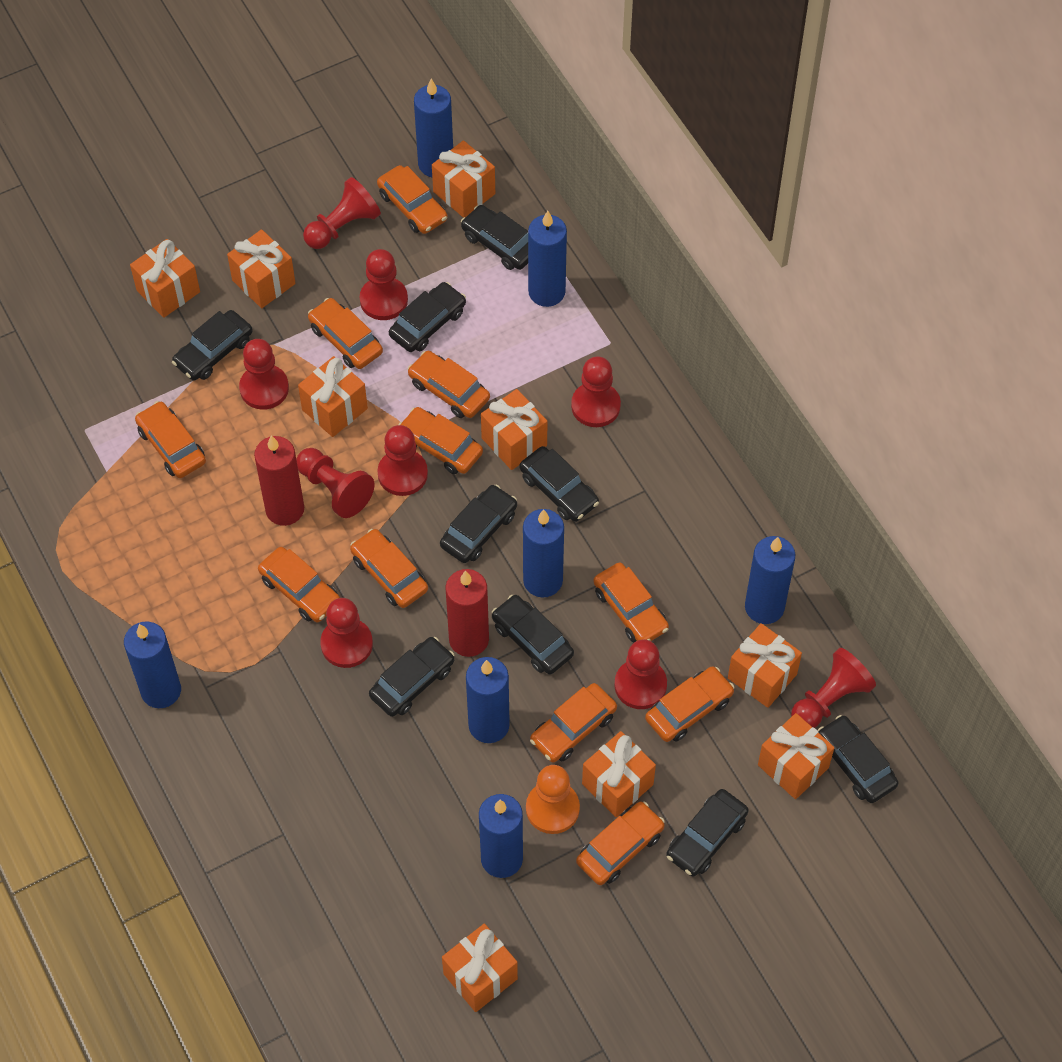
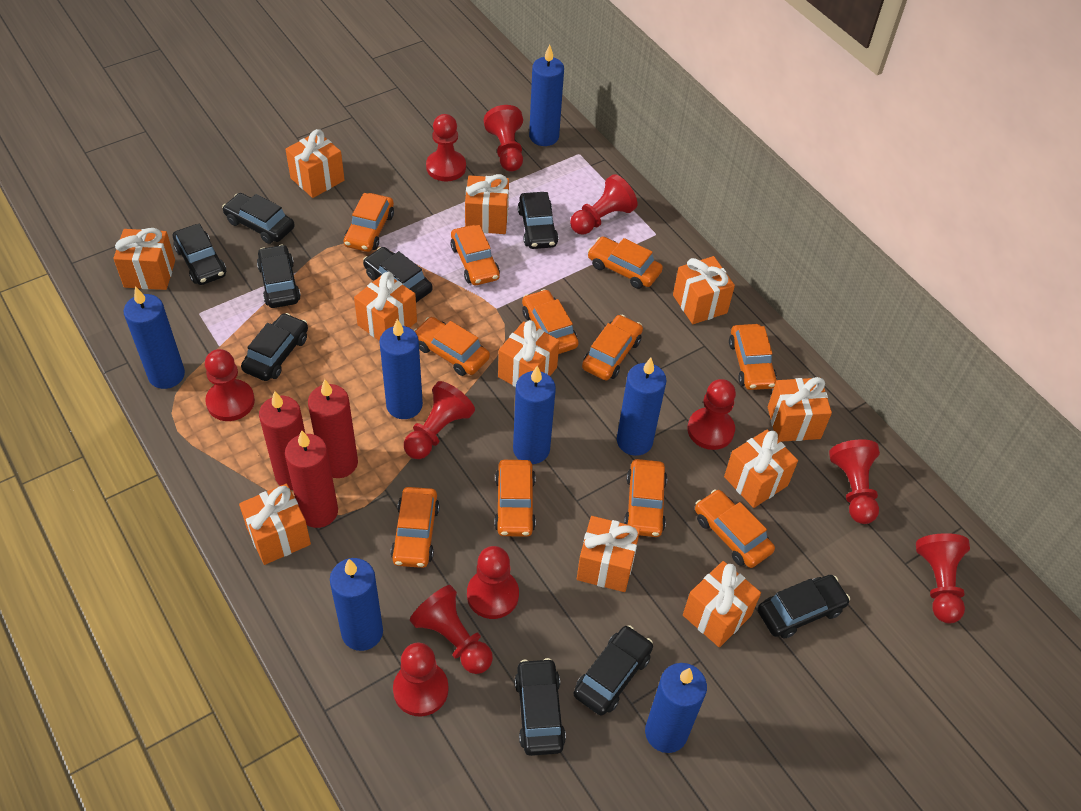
orange gift: 9 -> 11
orange pawn: 1 -> 0
red candle: 2 -> 3
red pawn: 9 -> 11

